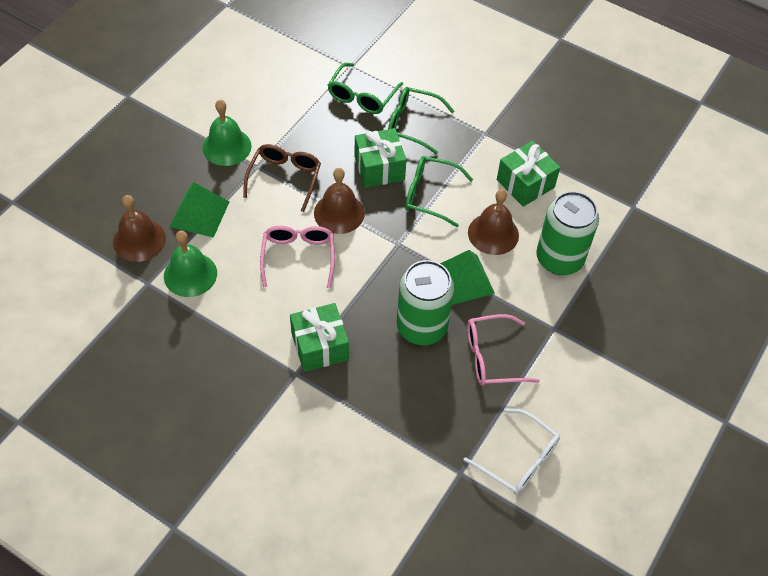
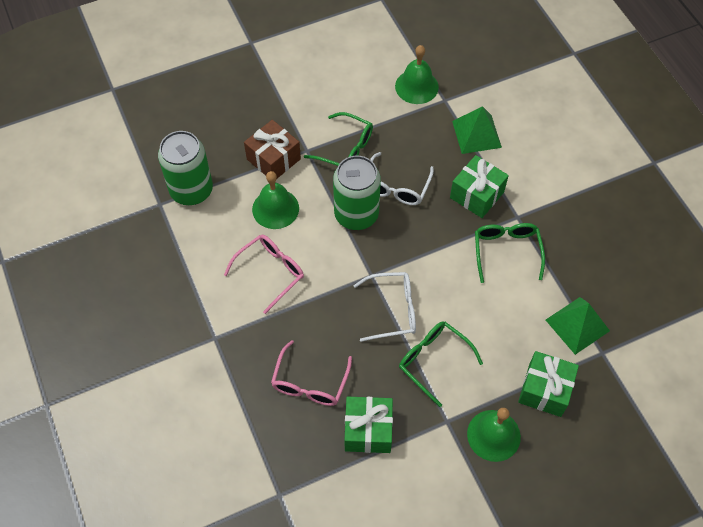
brown bell: 3 -> 0
brown gift: 0 -> 1
brown glasses: 1 -> 0
green bell: 2 -> 3
white glasses: 1 -> 2

